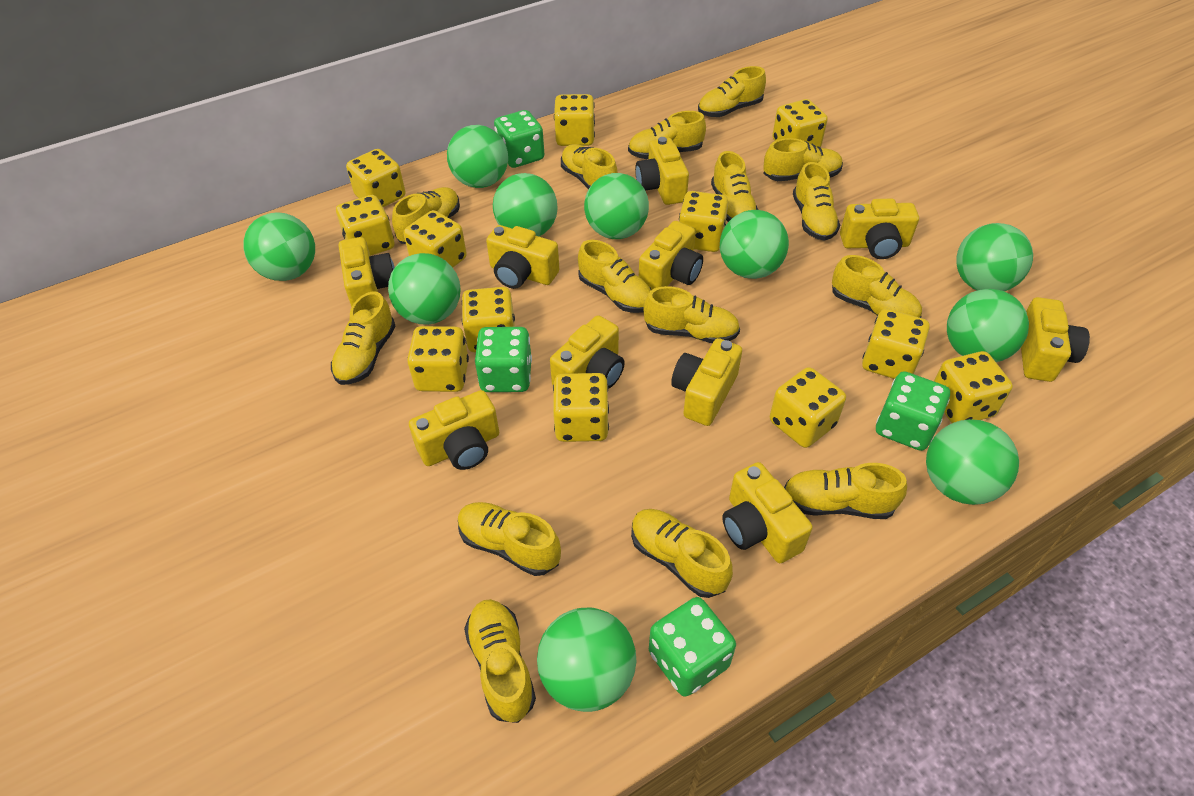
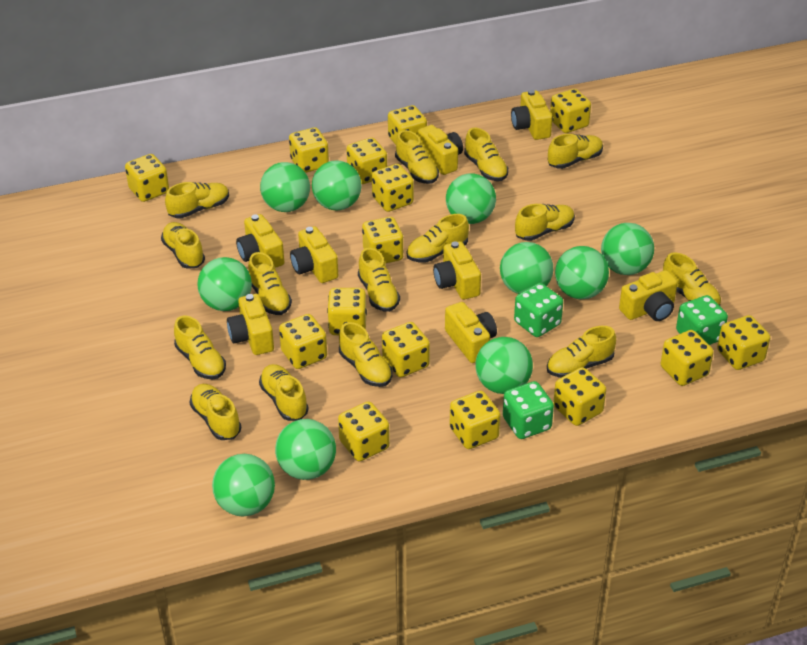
green dice: 4 -> 3
yellow camera: 10 -> 8
yellow dice: 12 -> 15

